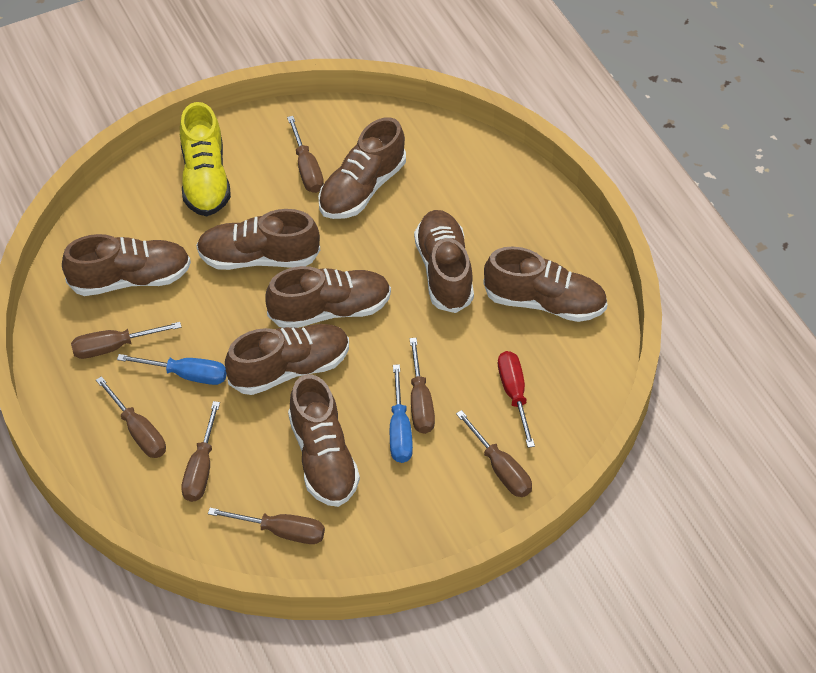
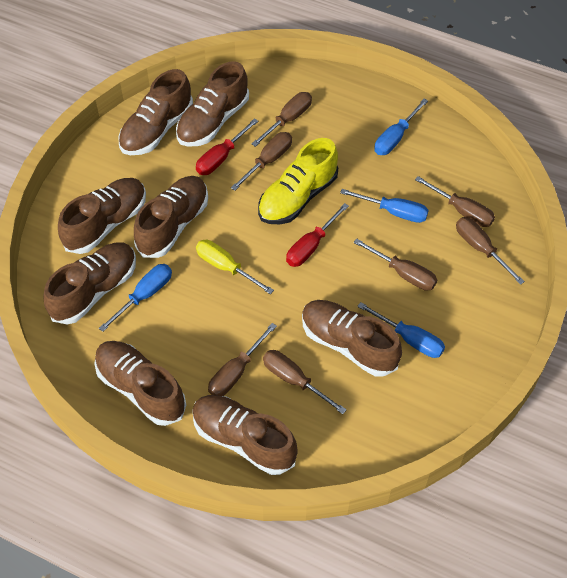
blue screwdriver: 2 -> 4
red screwdriver: 1 -> 2
yellow screwdriver: 0 -> 1

